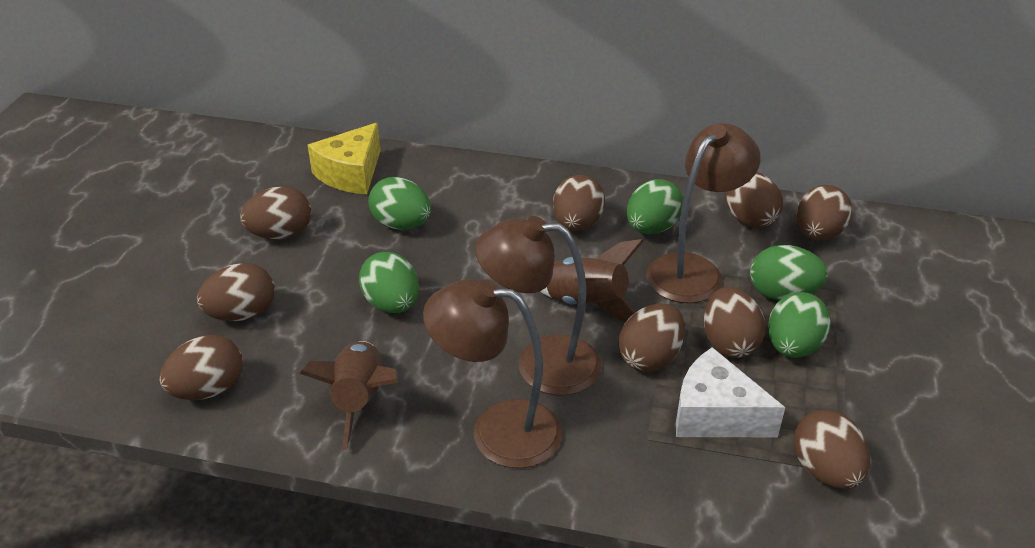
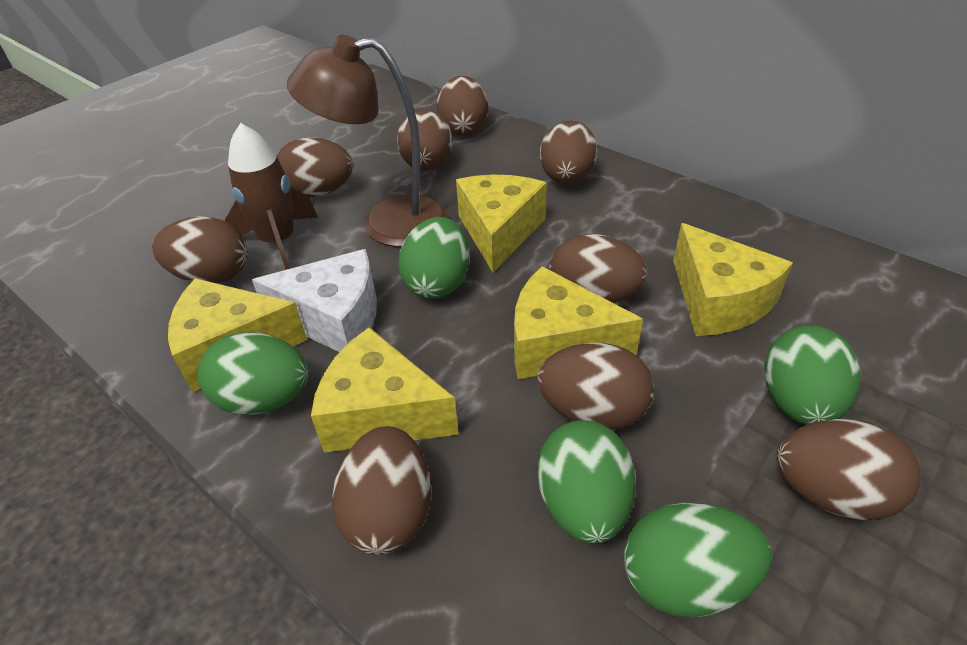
brown lamp: 3 -> 1
brown rocket: 2 -> 1
yellow cheese: 1 -> 5

